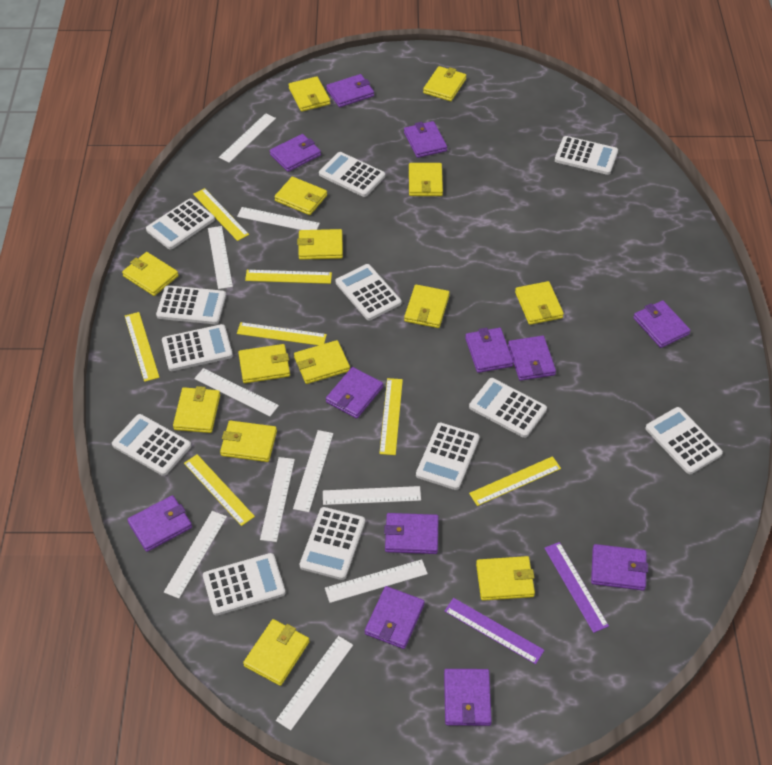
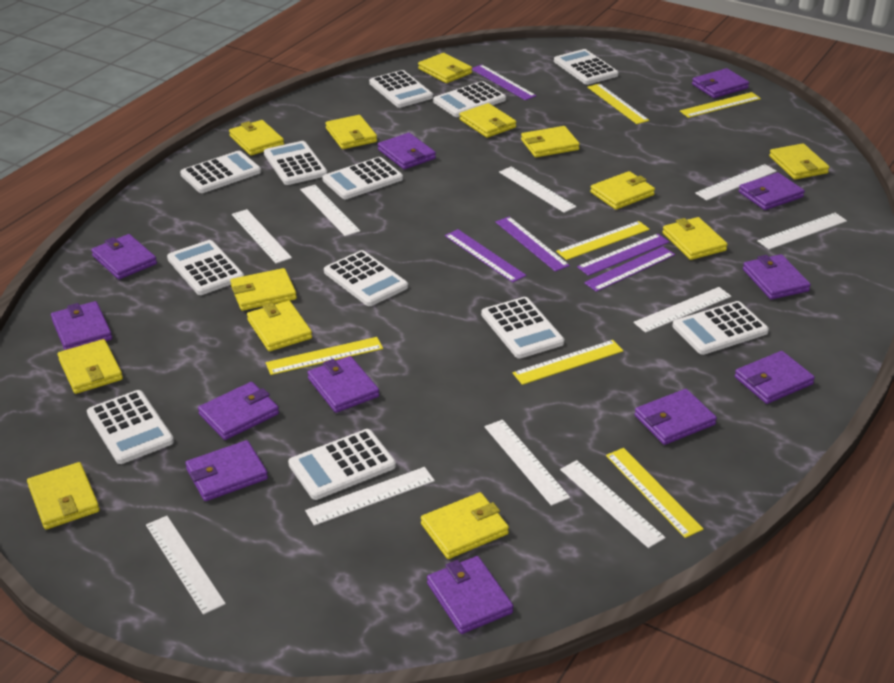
purple ruler: 2 -> 5
yellow ruler: 7 -> 6
yellow wallet: 14 -> 13

